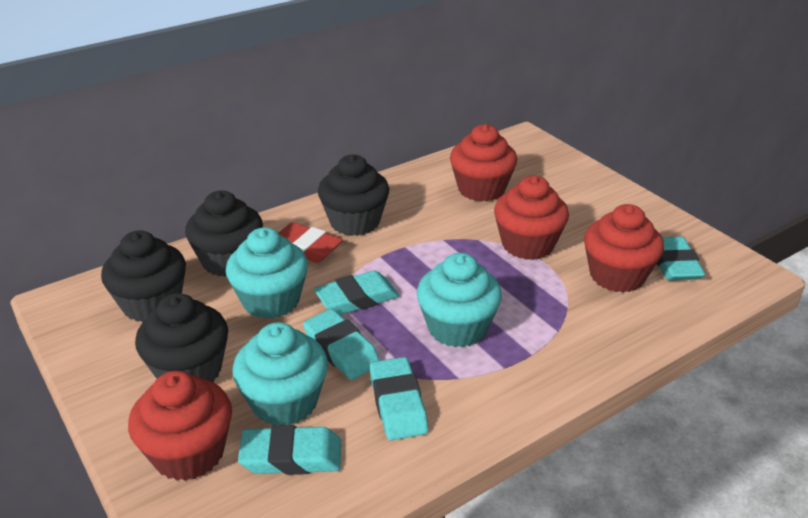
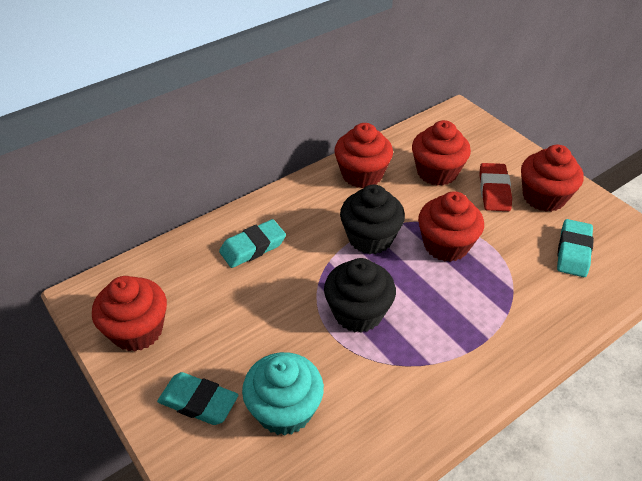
black cupcake: 4 -> 2
red cupcake: 4 -> 5
turquoise cupcake: 3 -> 1
turquoise eraser: 5 -> 3

